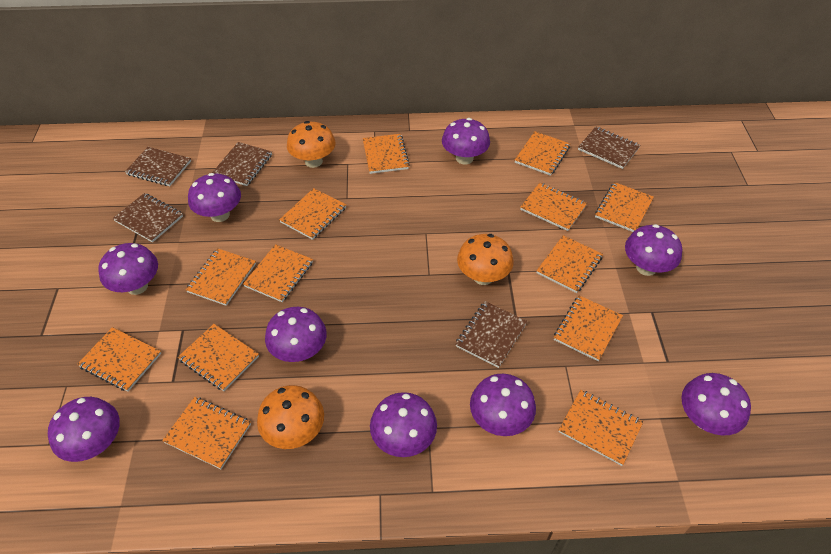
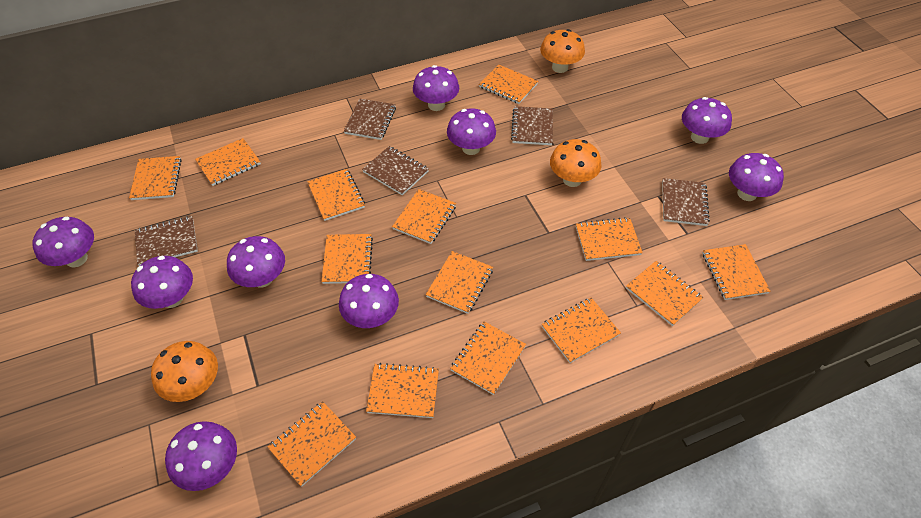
orange notebook: 13 -> 14

